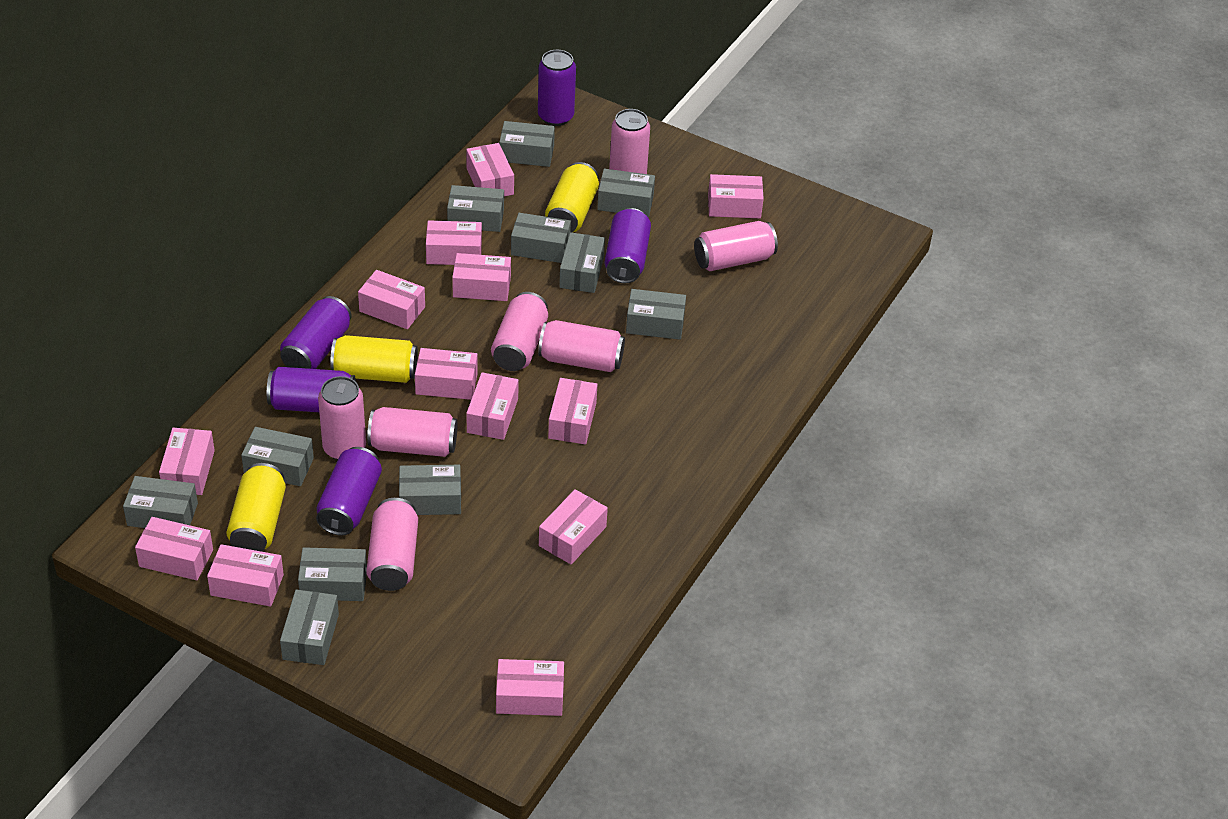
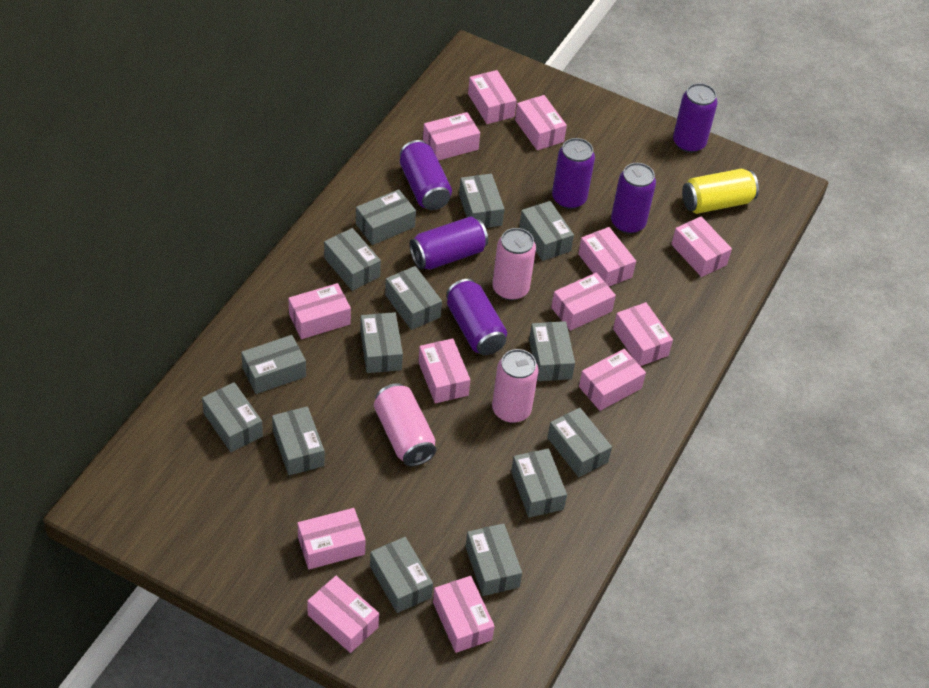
grey box: 11 -> 14
pink can: 7 -> 3
purple can: 5 -> 6
yellow can: 3 -> 1

